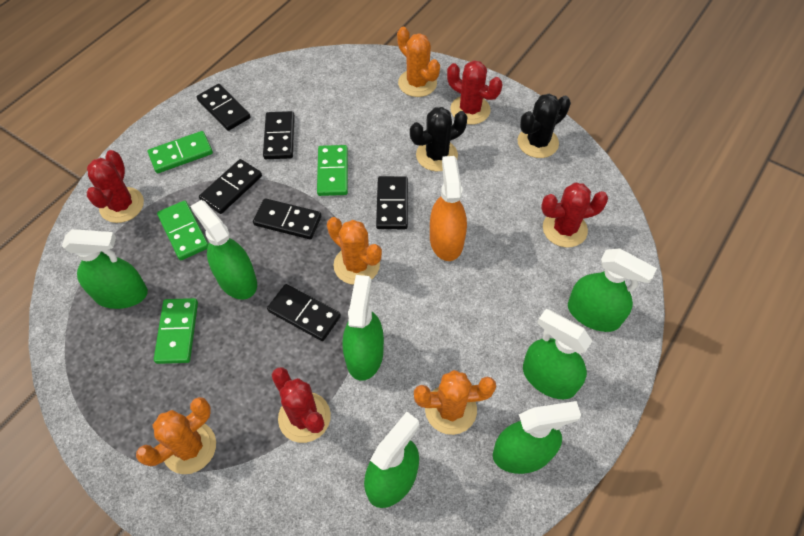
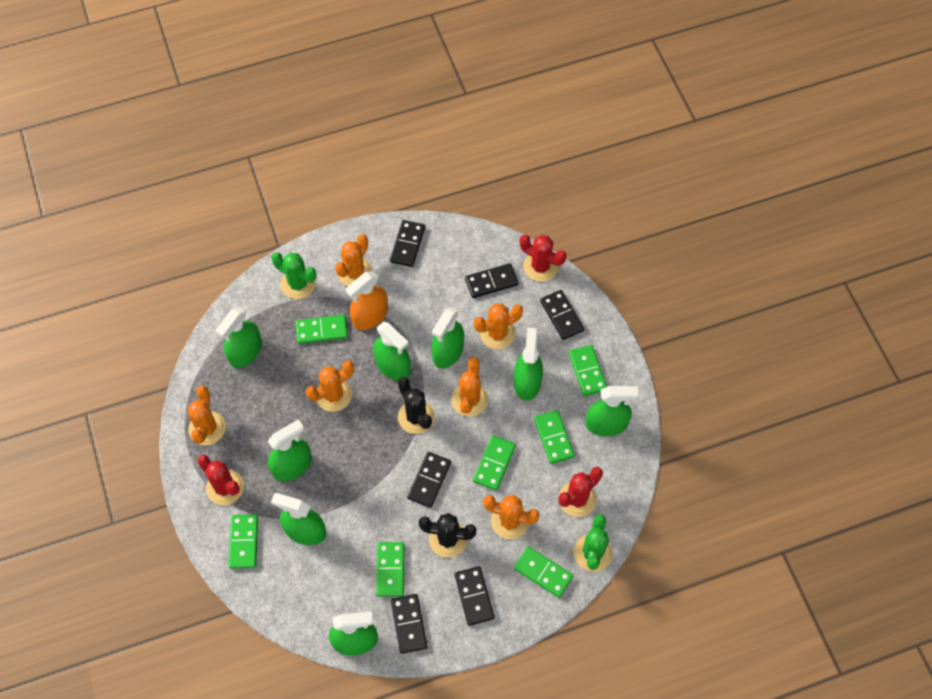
green cactus: 0 -> 2
green domino: 4 -> 7
green spray bottle: 7 -> 8
orange cactus: 4 -> 6
red cactus: 4 -> 3

